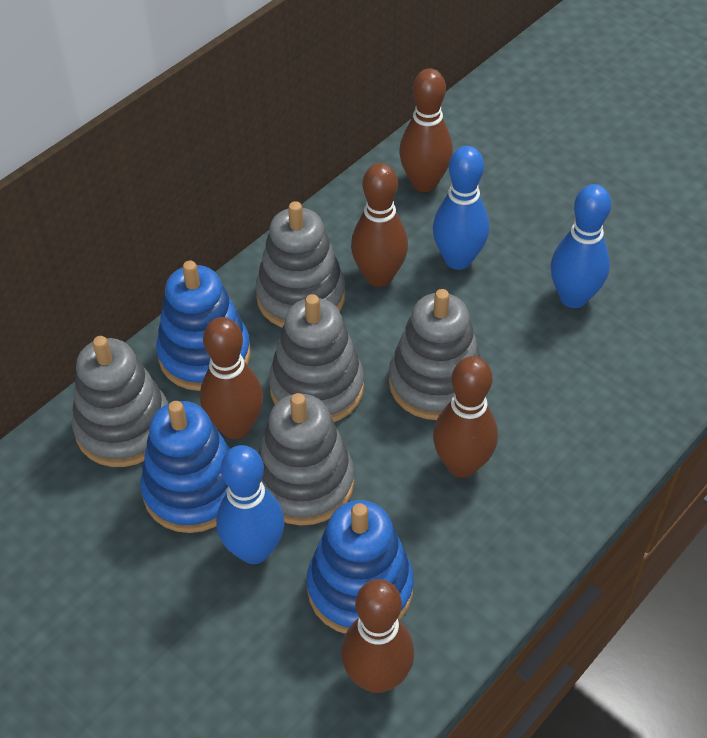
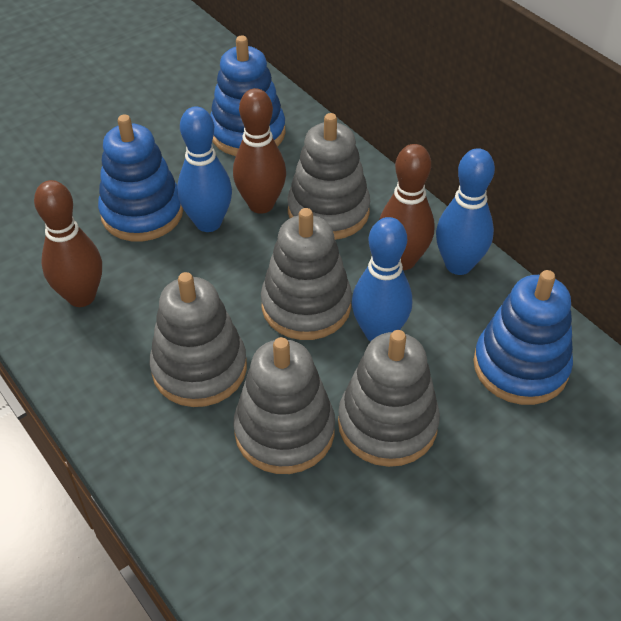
brown bowling pin: 5 -> 3

